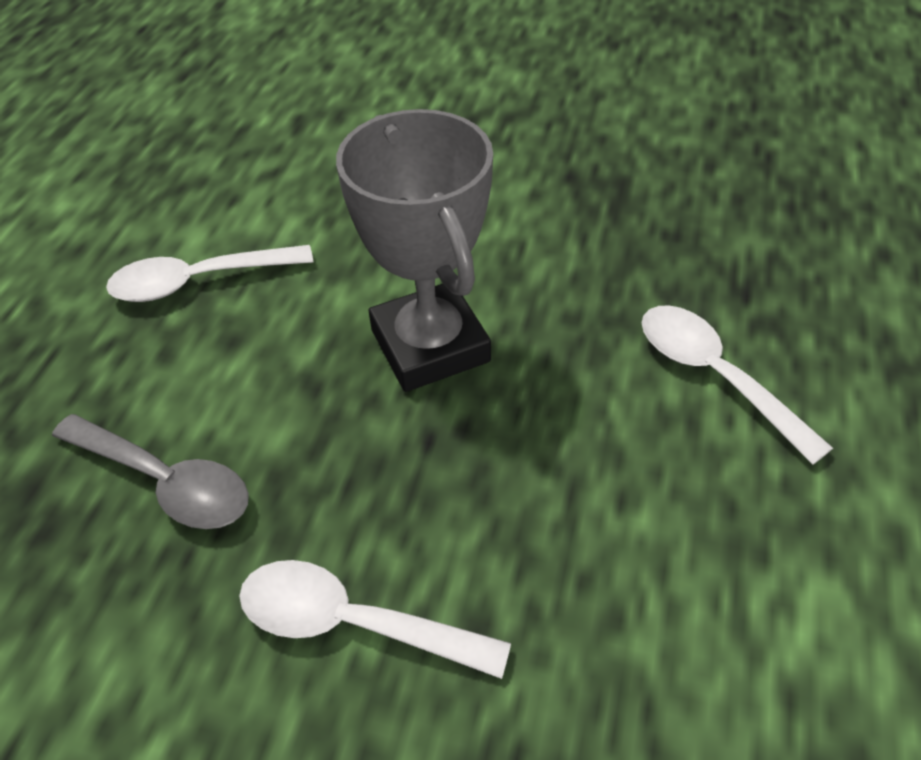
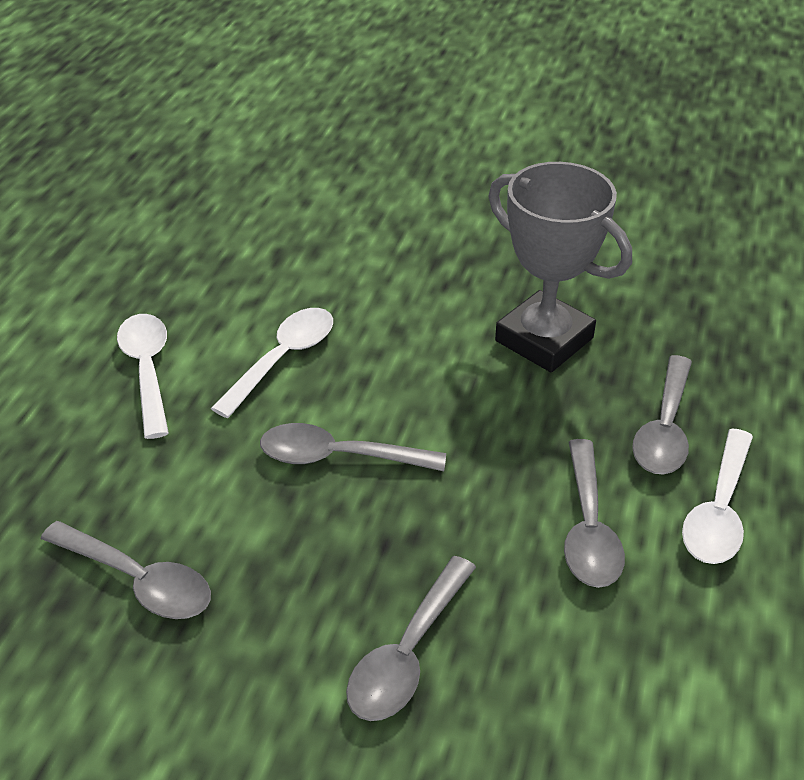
grey spoon: 1 -> 5

